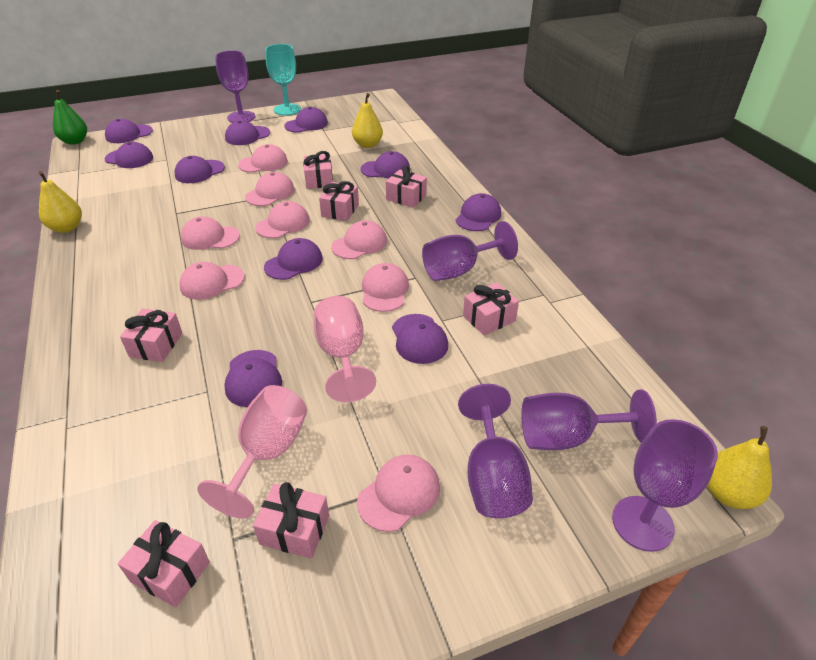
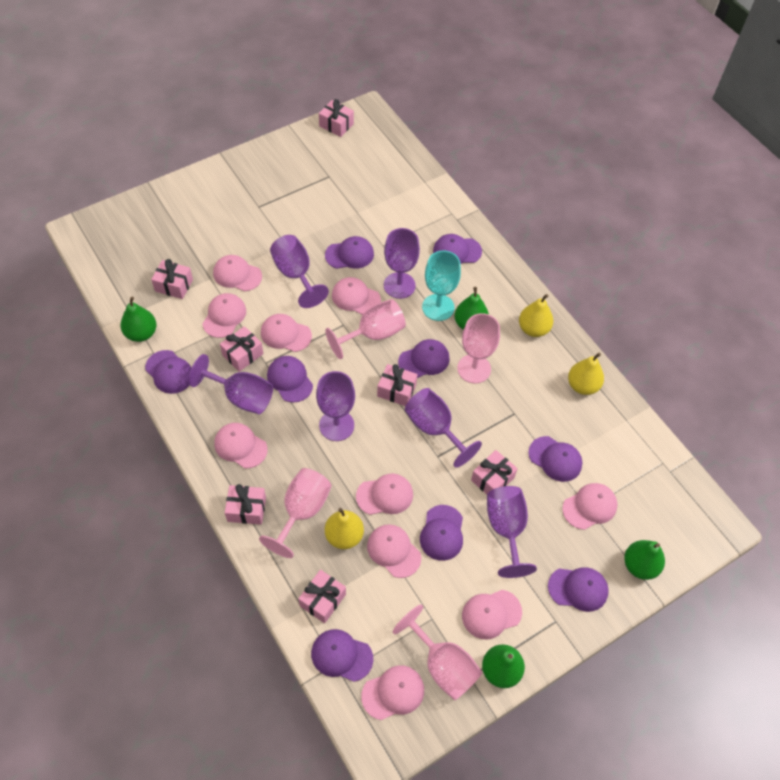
green pear: 1 -> 4
pink cap: 8 -> 10
pink goblet: 2 -> 4
purple cap: 10 -> 9
purple goblet: 5 -> 6

